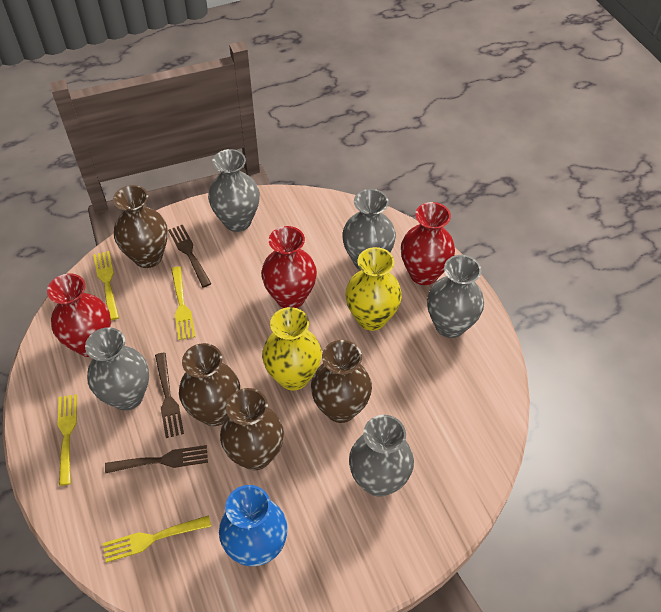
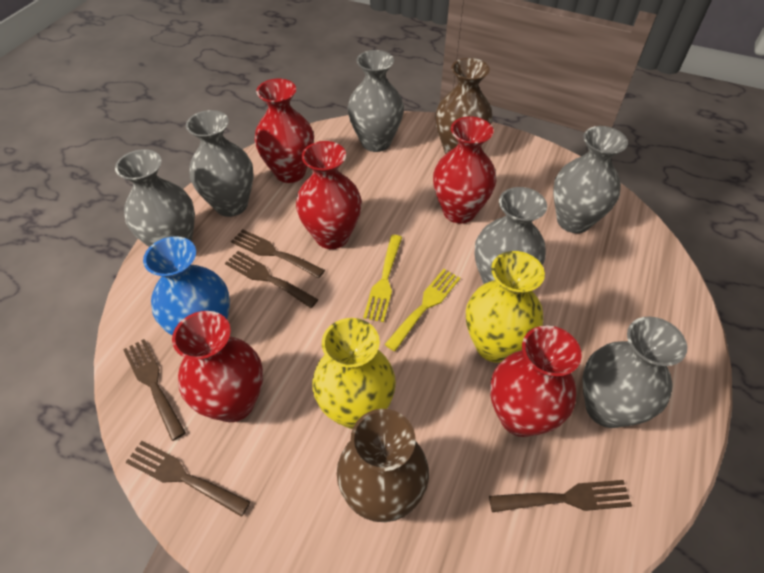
brown fork: 3 -> 5
brown vase: 4 -> 2
grey vase: 5 -> 6
red vase: 3 -> 5
yellow fork: 4 -> 2

